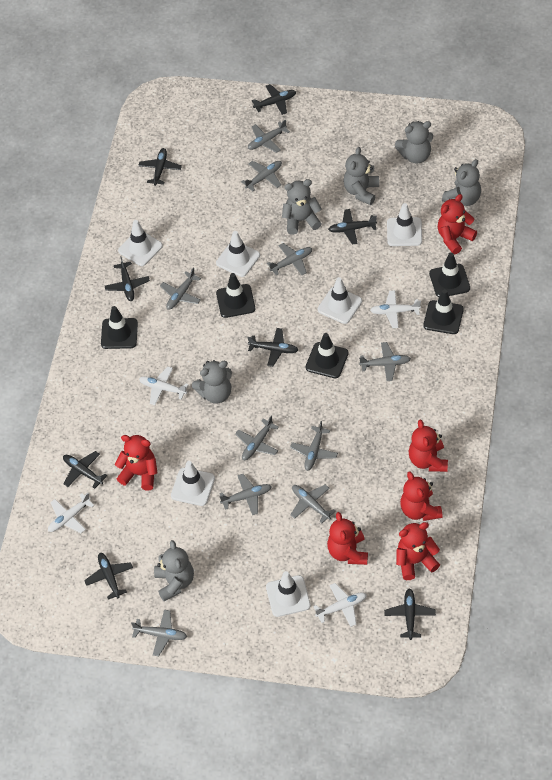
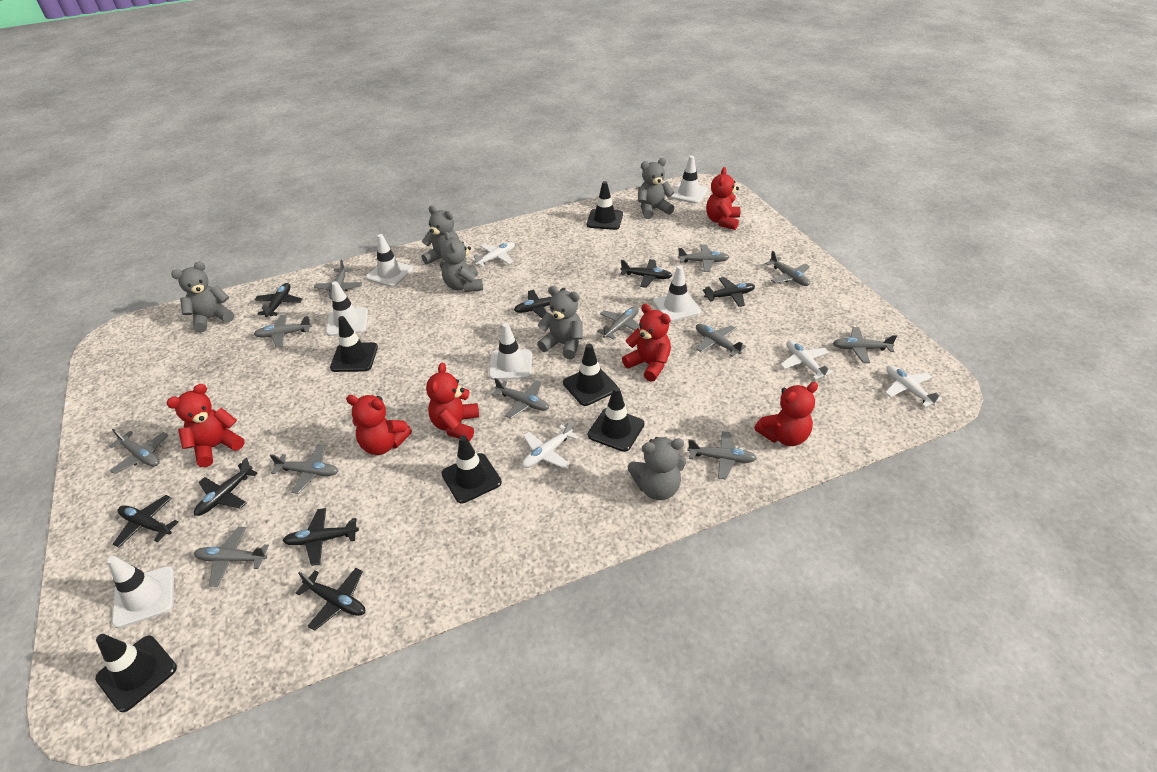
black traffic cone: 5 -> 6
grey plane: 10 -> 12

